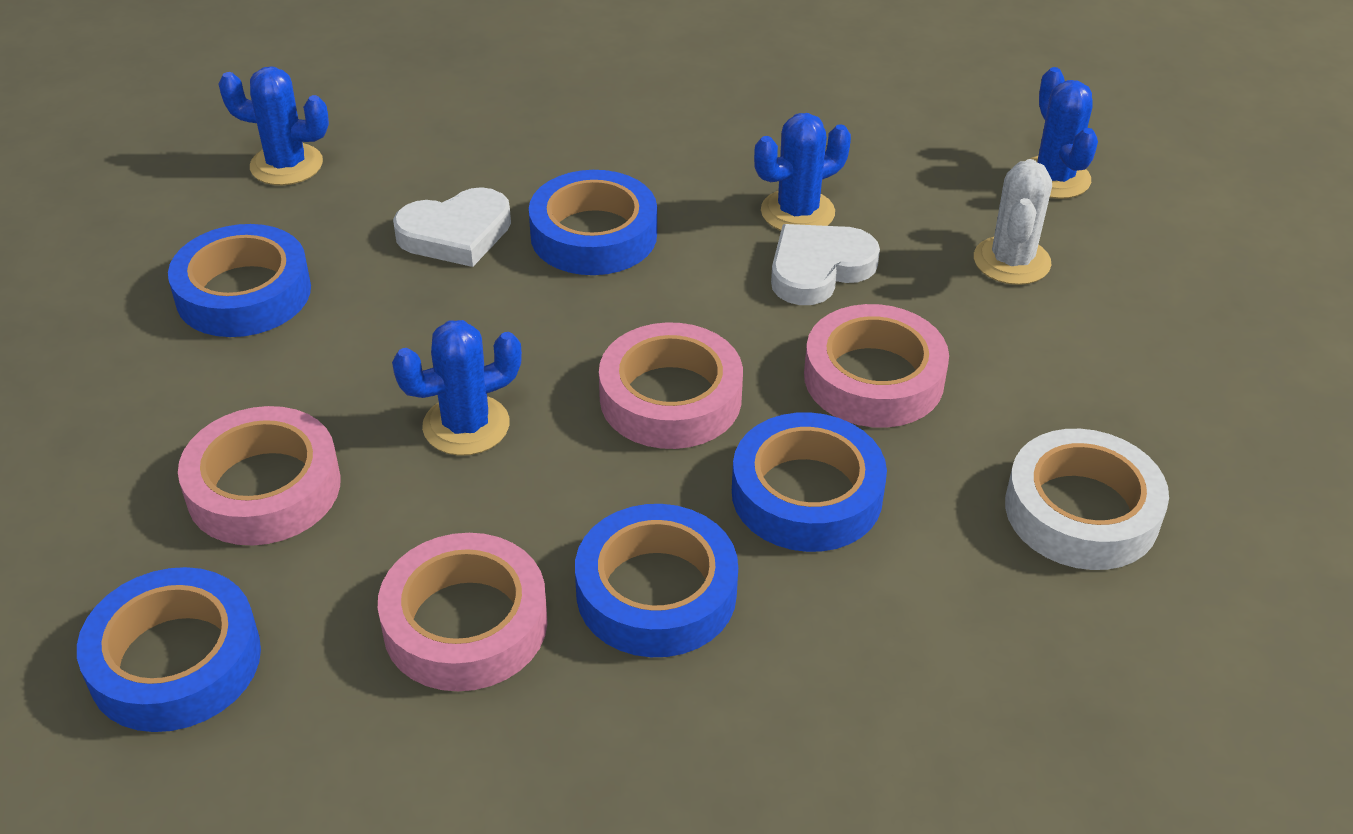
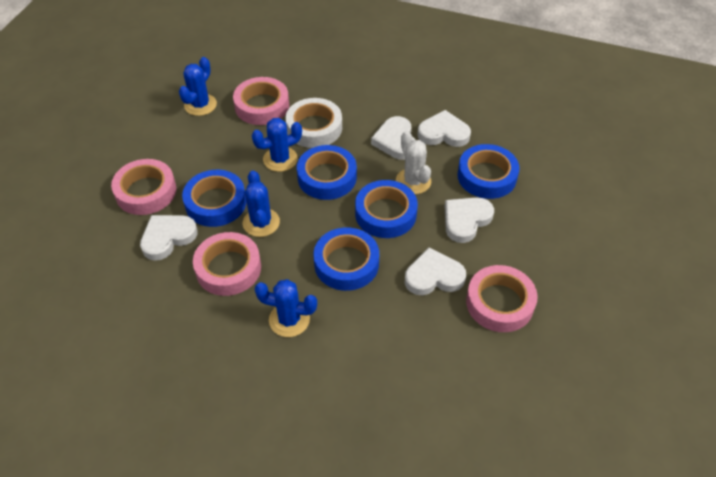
white heart: 2 -> 5

